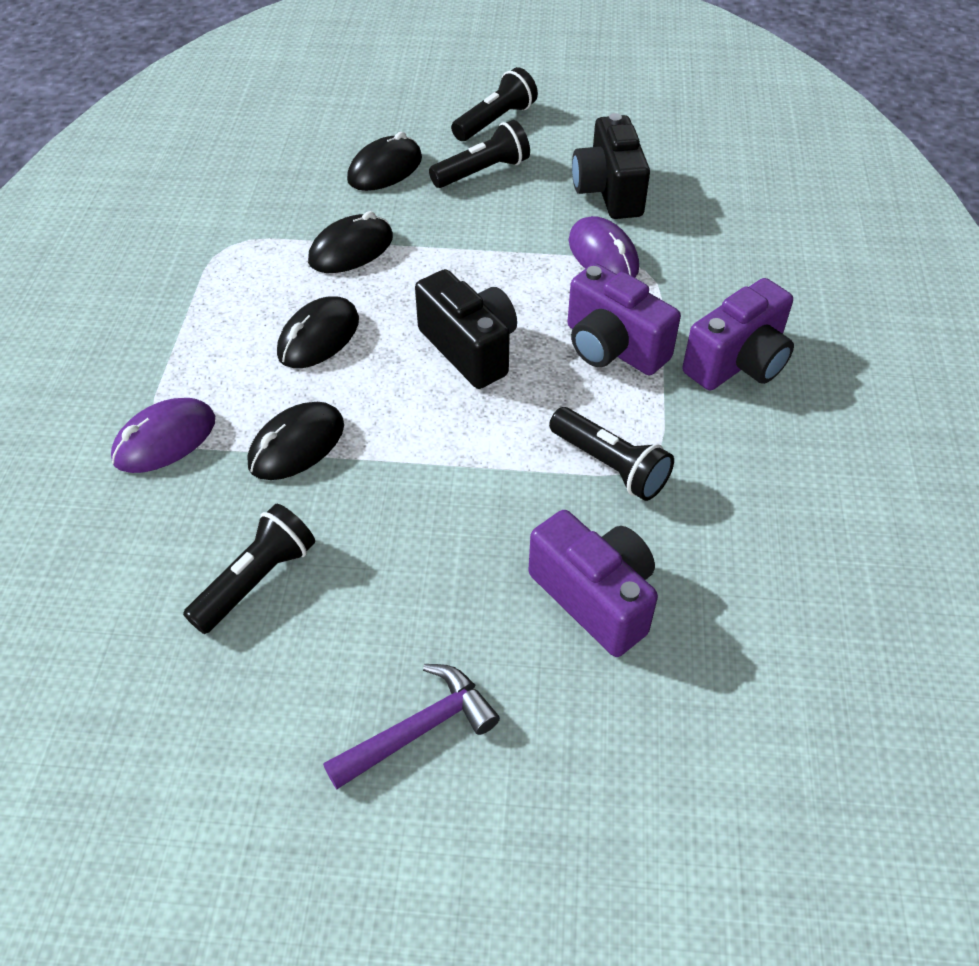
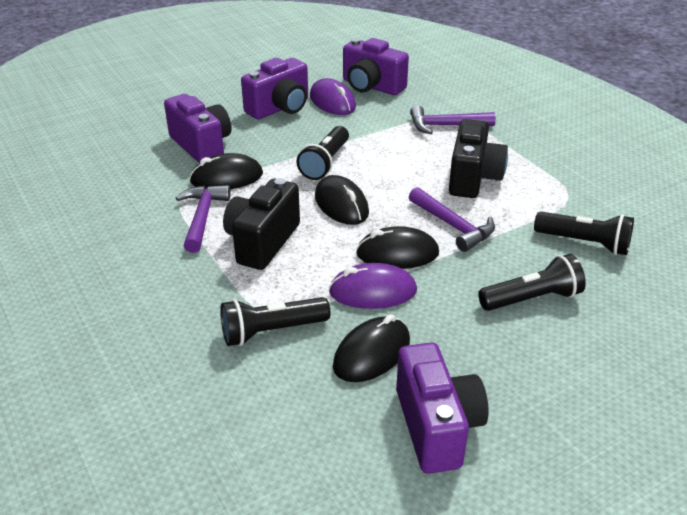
purple camera: 3 -> 4
purple hammer: 1 -> 3

